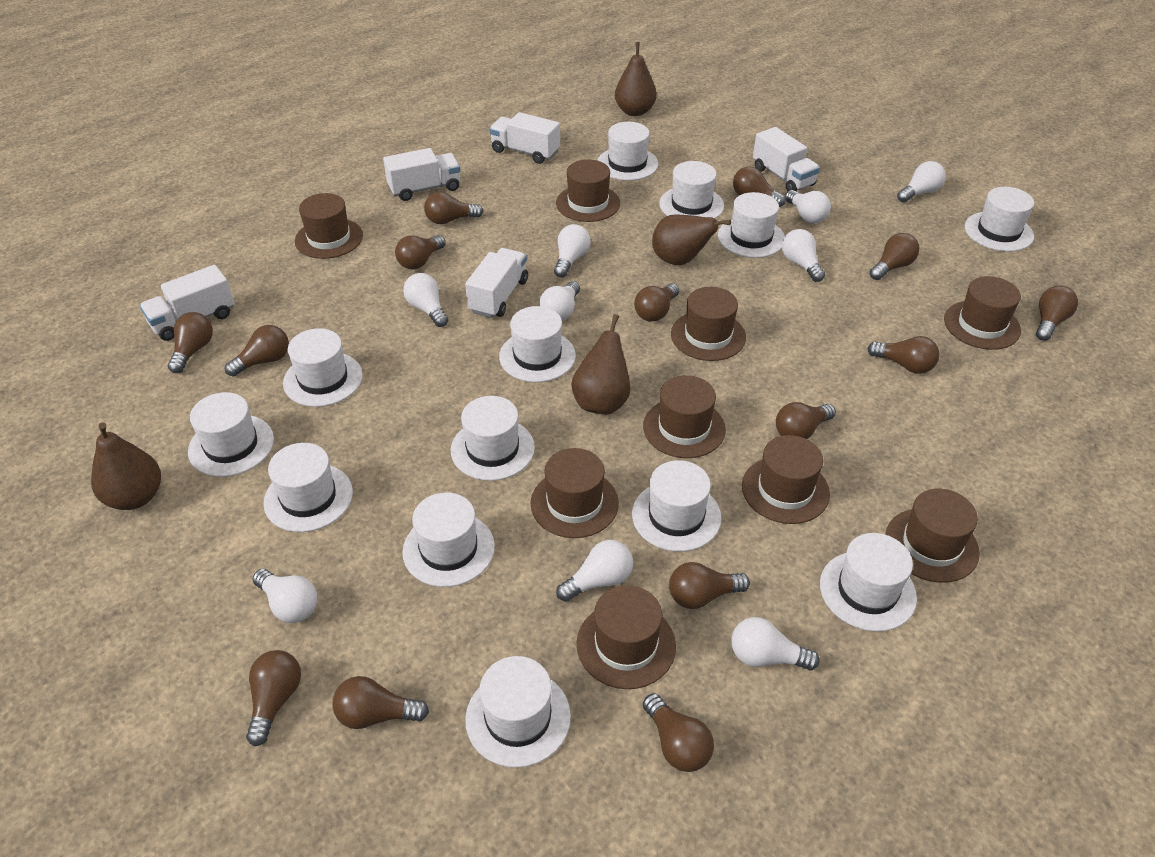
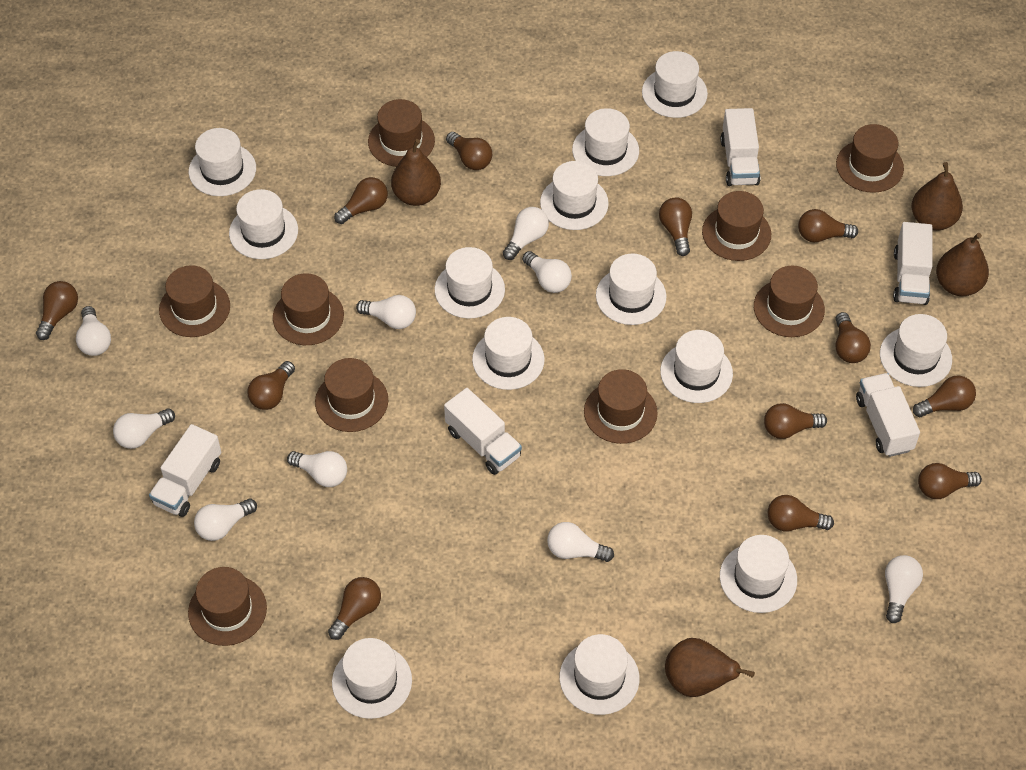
brown light bulb: 14 -> 12

